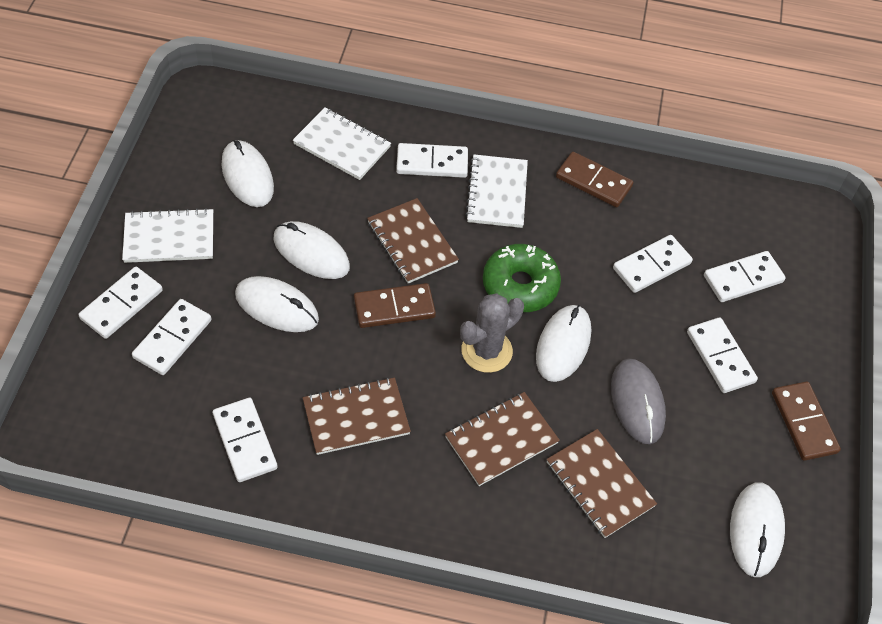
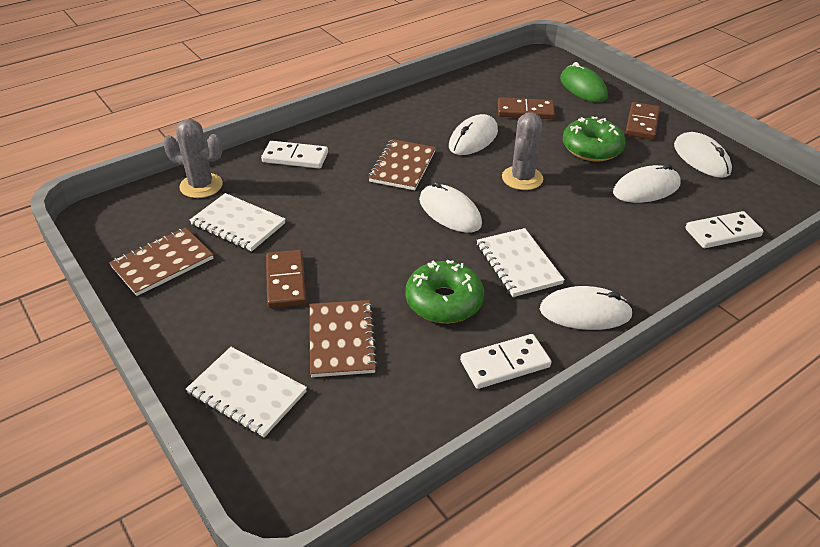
brown notebook: 4 -> 3
green donut: 1 -> 2
green mouse: 0 -> 1
grey cactus: 1 -> 2
grey mouse: 1 -> 0
white domino: 7 -> 3

